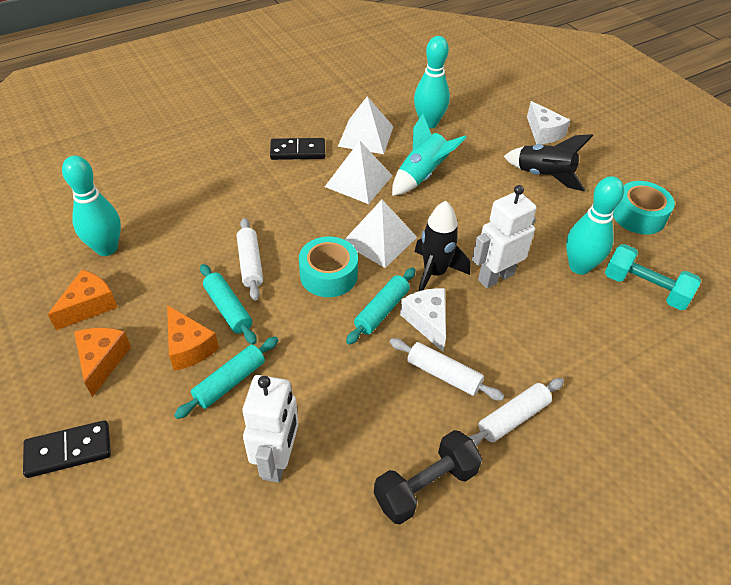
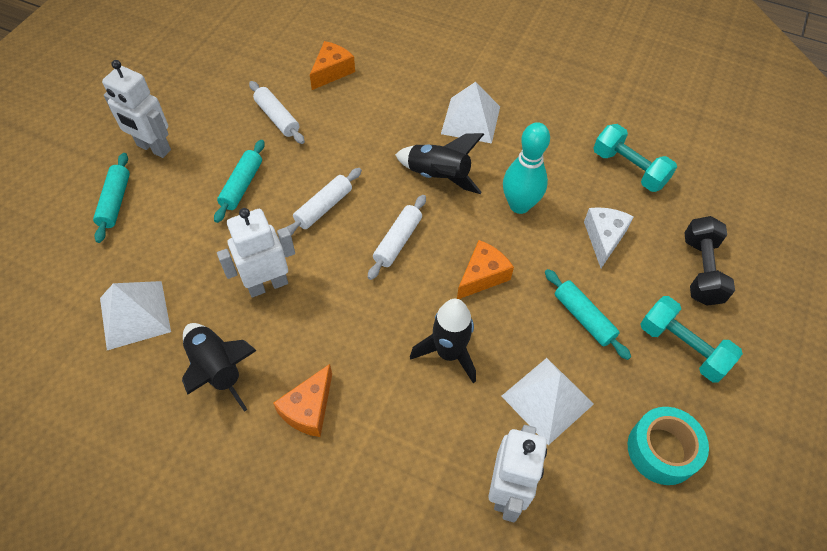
black domino: 2 -> 0
black rocket: 2 -> 3
turquoise bowling pin: 3 -> 1
turquoise dumbbell: 1 -> 2
turquoise rocket: 1 -> 0
turquoise tape: 2 -> 1
white cheese: 2 -> 1
white robot: 2 -> 3

